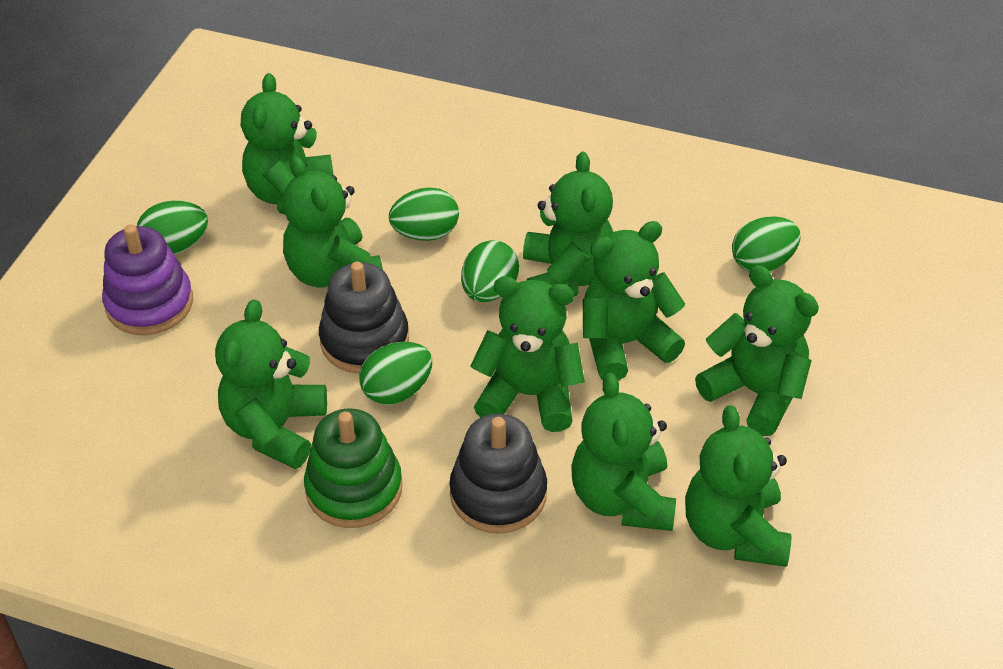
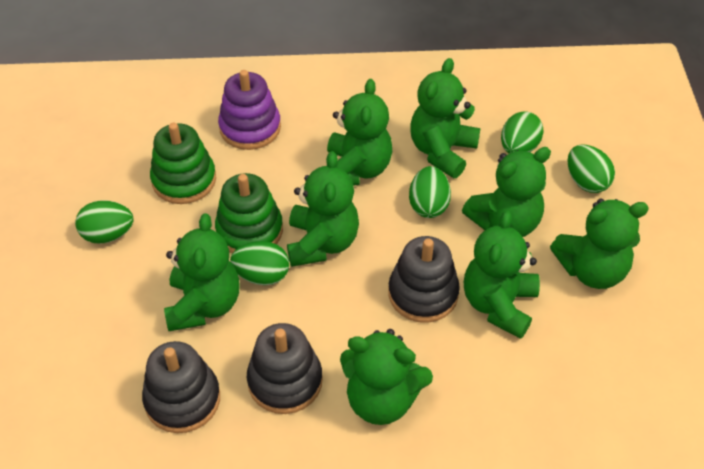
black stacking toy: 2 -> 3
green stacking toy: 1 -> 2
green teddy bear: 9 -> 8

